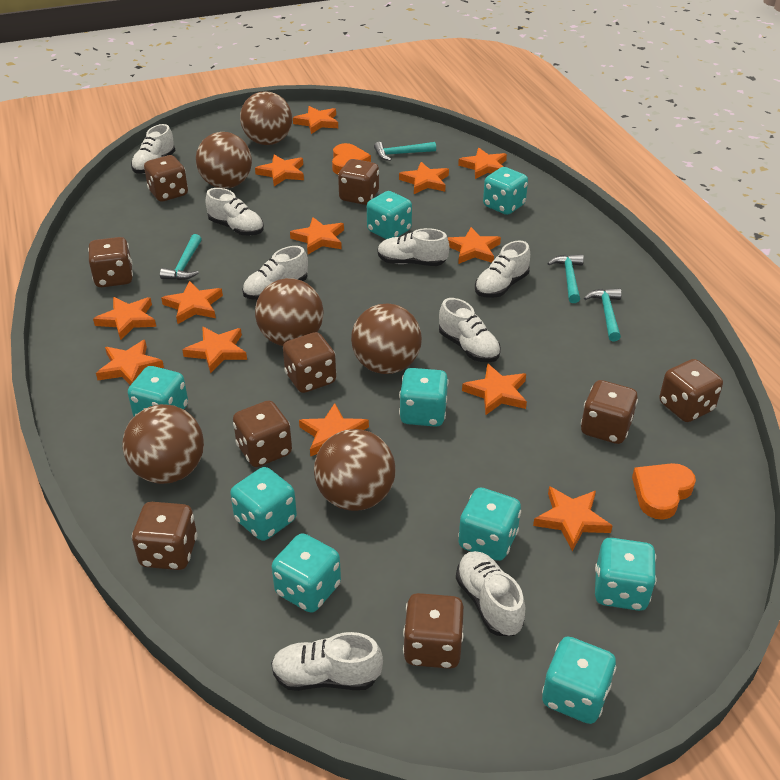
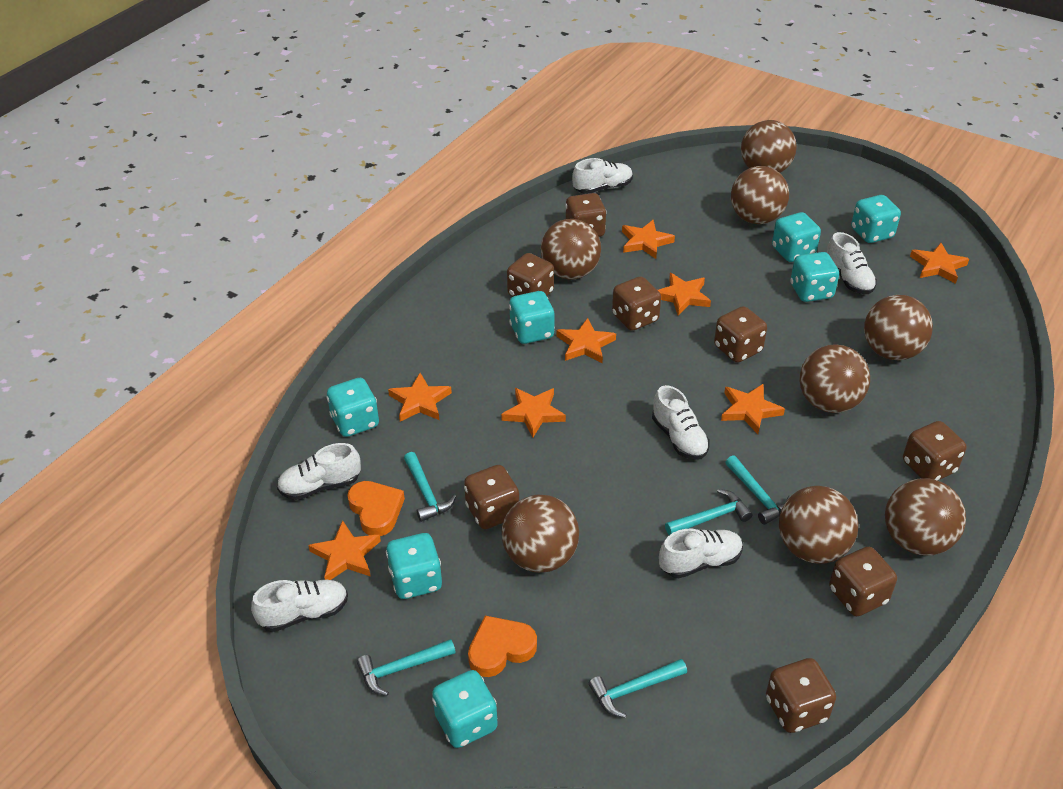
brown ball: 6 -> 8
brown dice: 9 -> 8
orange star: 13 -> 8
turquoise dice: 9 -> 7
turquoise hammer: 4 -> 5
white shoe: 8 -> 6

